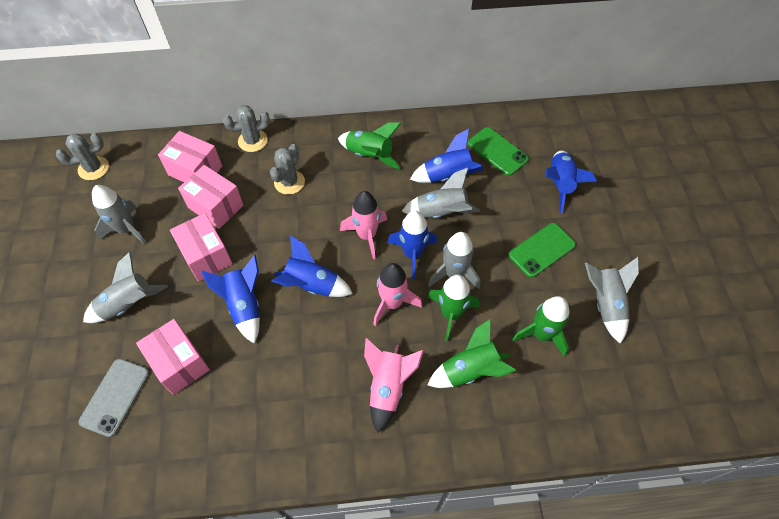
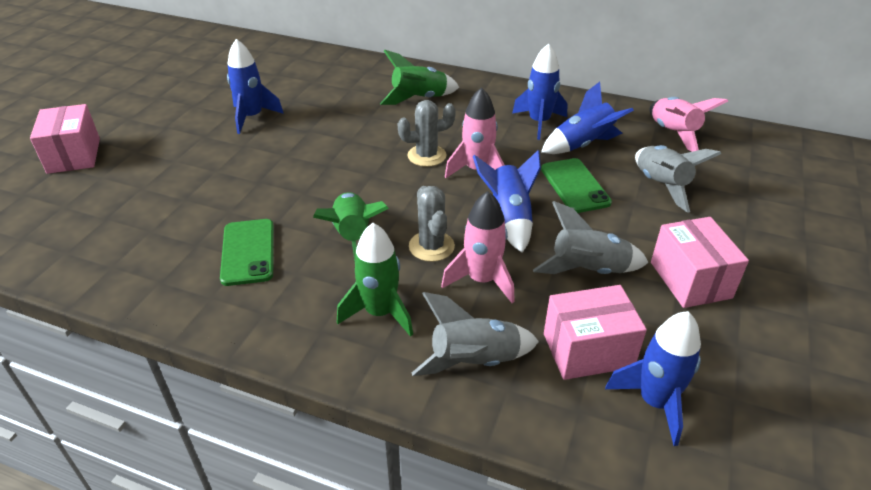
green rocket: 4 -> 3
grey cactus: 3 -> 2
grey phone: 1 -> 0
grey rocket: 5 -> 3
pink box: 4 -> 3

